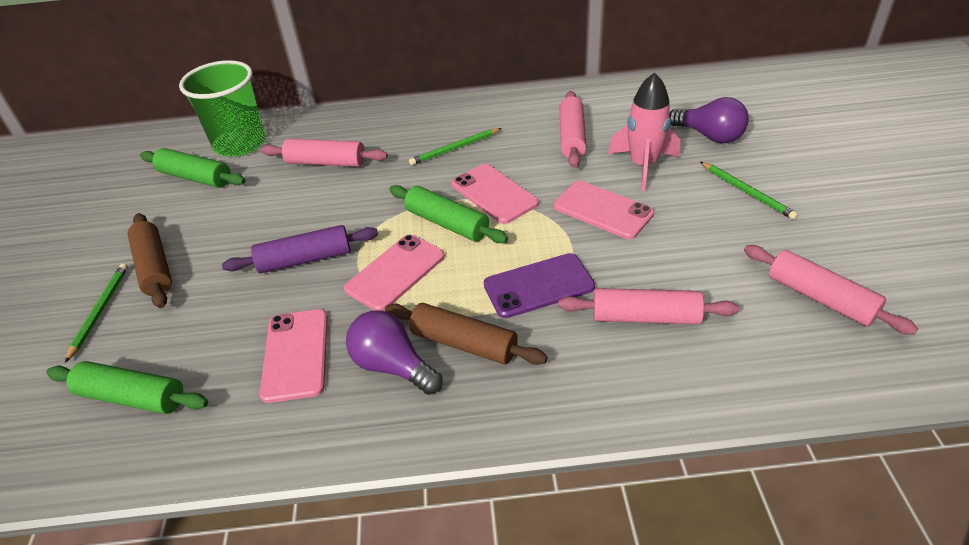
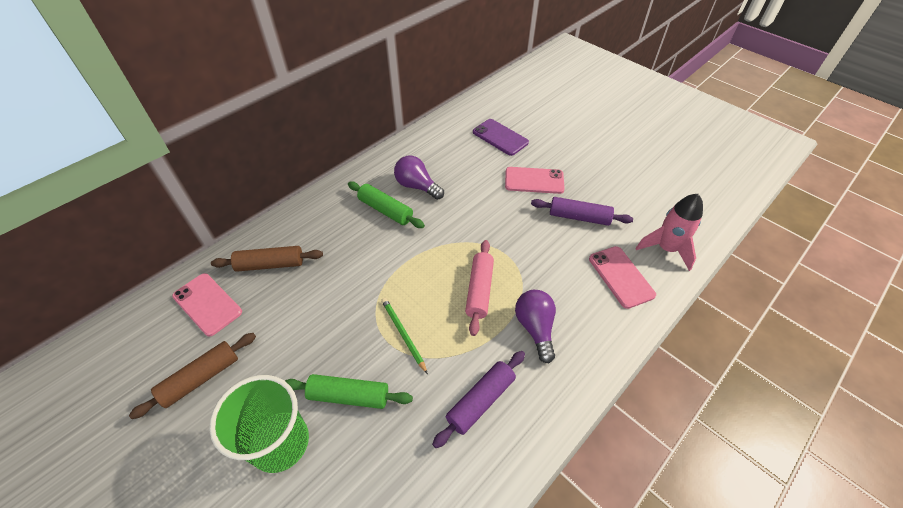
green pencil: 3 -> 1
green rolling pin: 3 -> 2
pink phone: 4 -> 3
pink rolling pin: 4 -> 1
purple rolling pin: 1 -> 2

